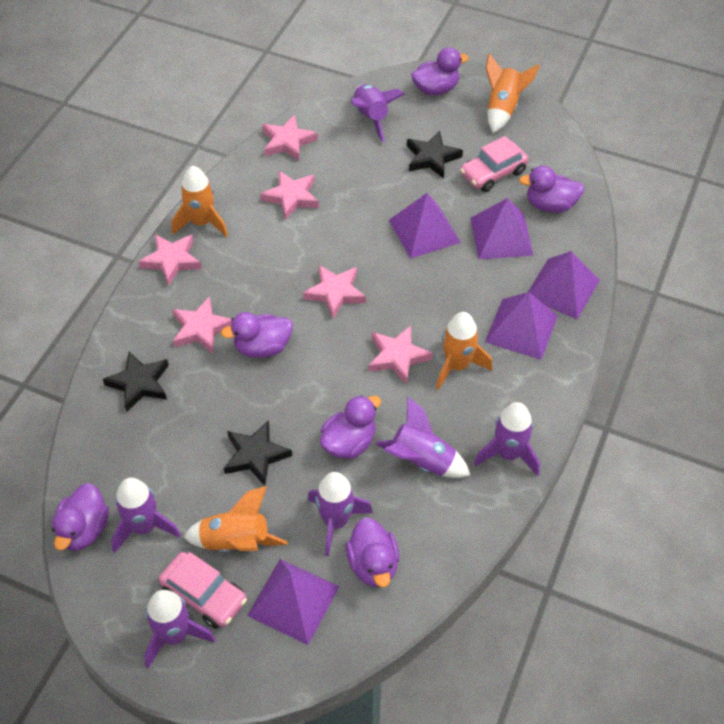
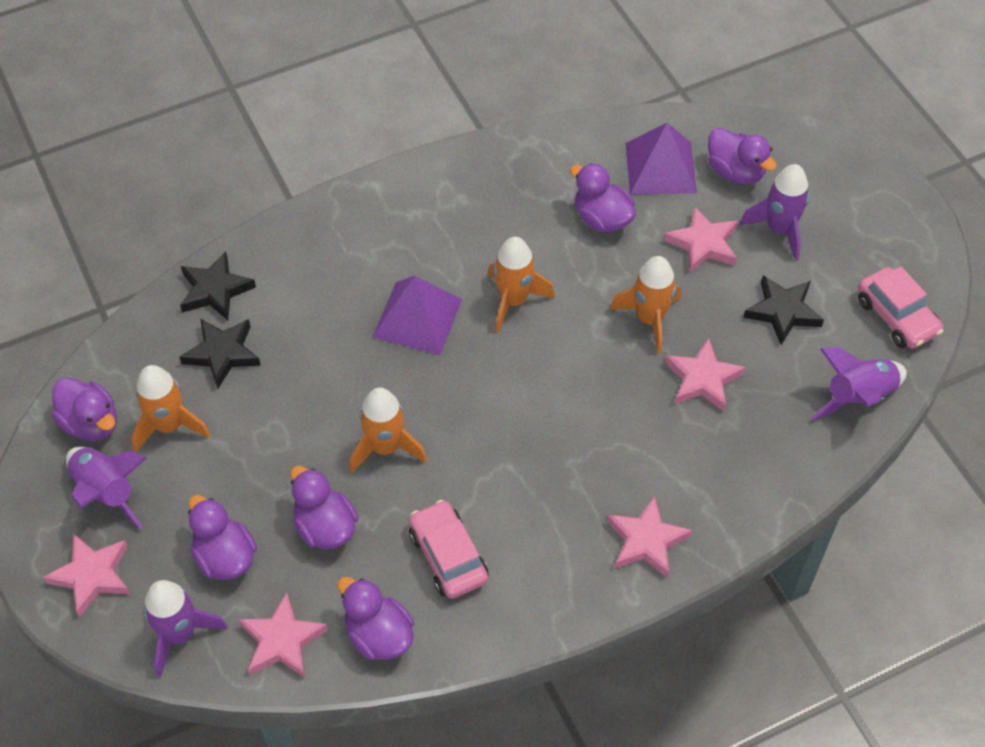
pink star: 6 -> 5
purple pyramid: 5 -> 2
purple rocket: 6 -> 4

